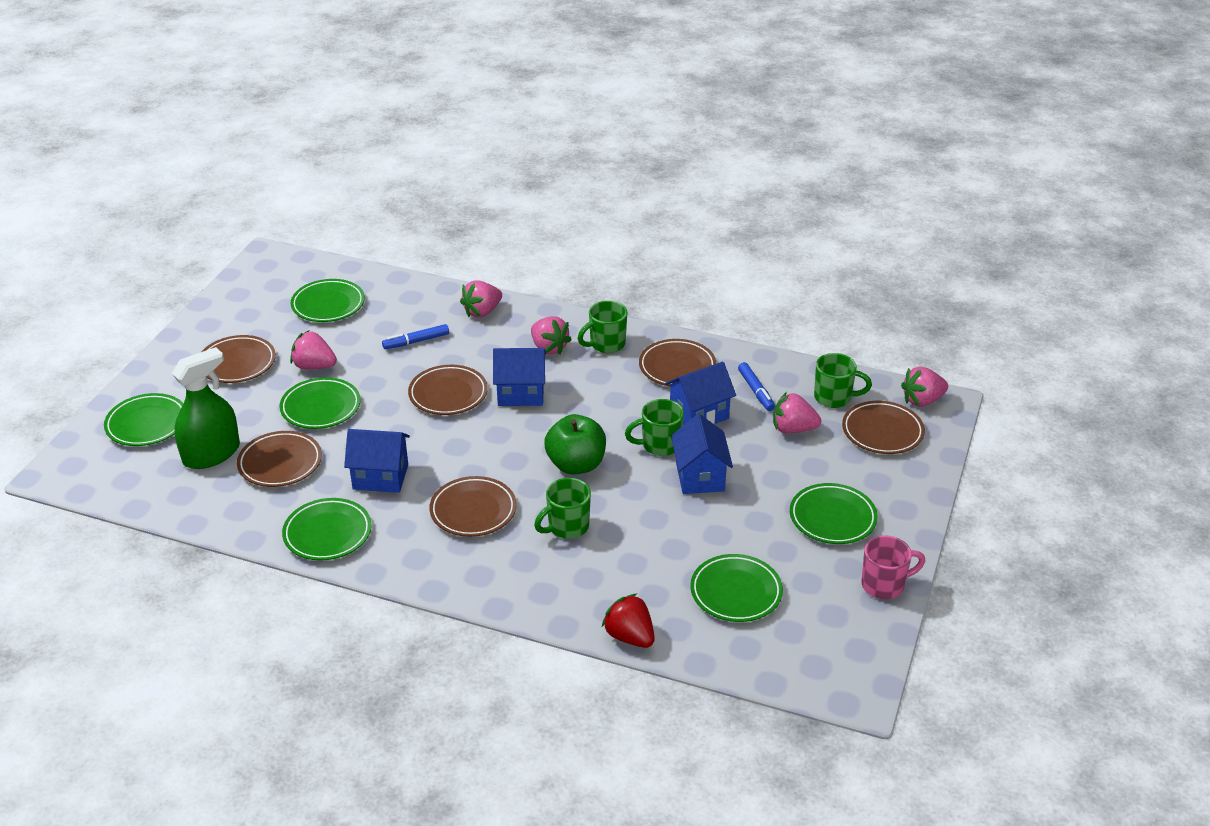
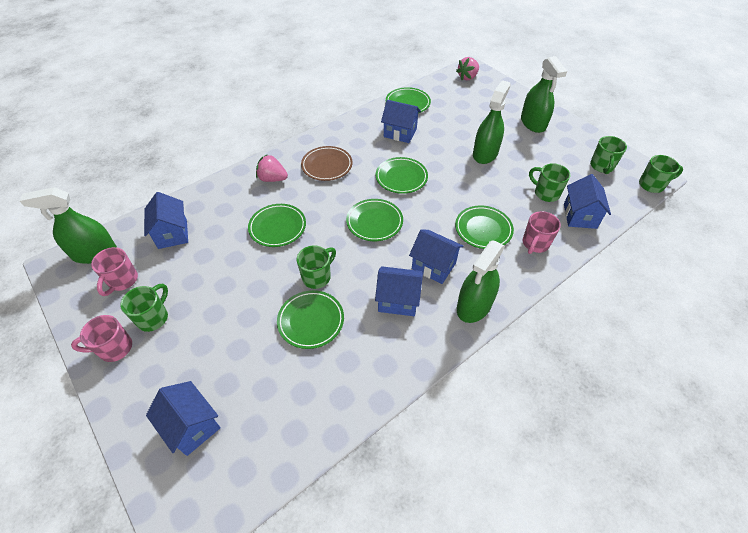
blue house: 4 -> 6
blue marker: 2 -> 0
brown plate: 6 -> 1
green apple: 1 -> 0
green mug: 4 -> 5
green spray bottle: 1 -> 4
pink mug: 1 -> 3
pink strawberry: 5 -> 2
red strawberry: 1 -> 0

